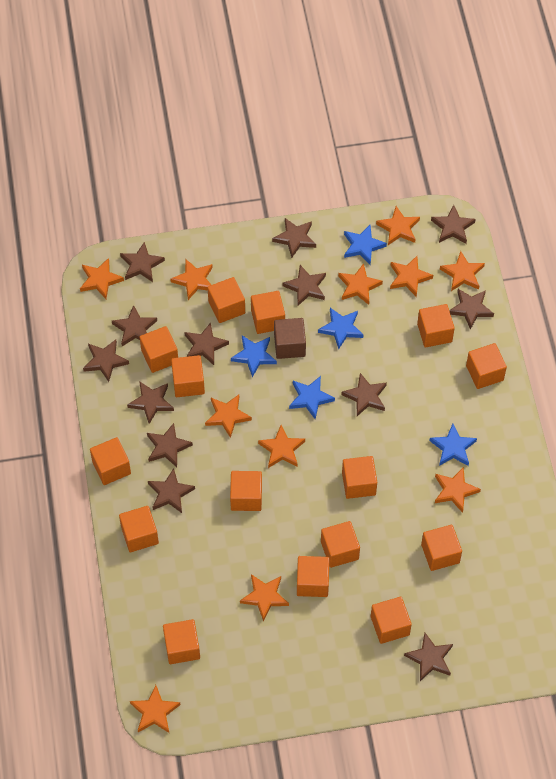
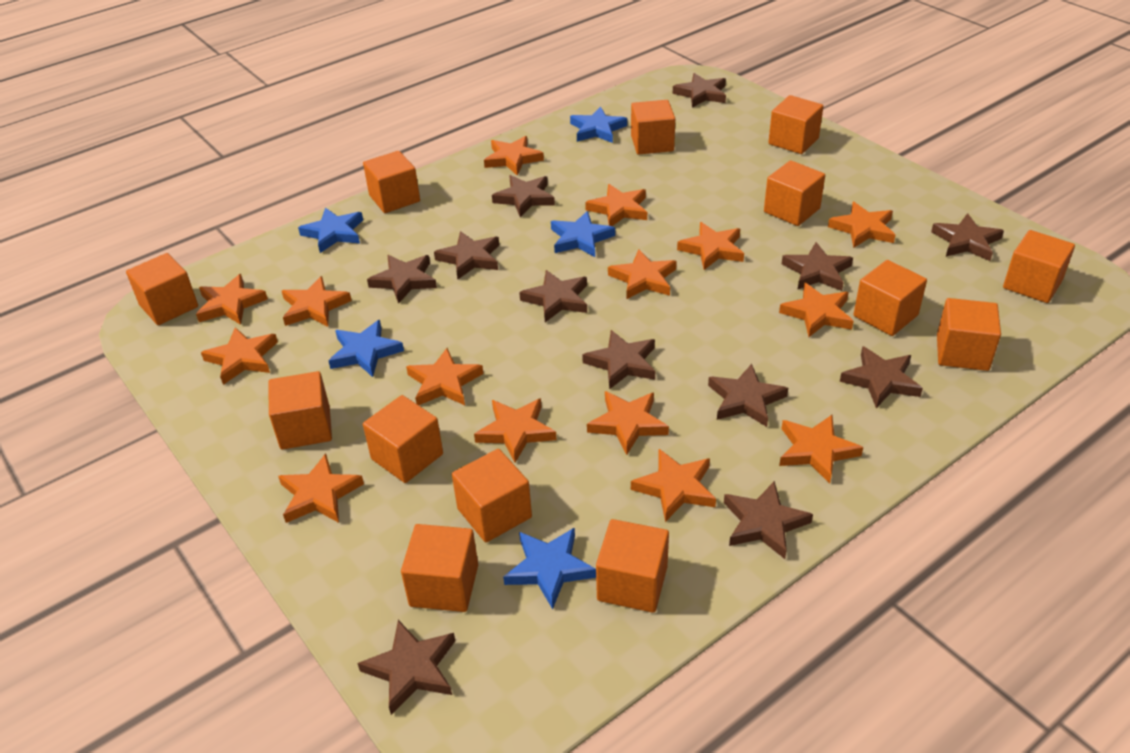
brown cube: 1 -> 0
brown star: 13 -> 12
orange cube: 15 -> 13
orange star: 11 -> 15

